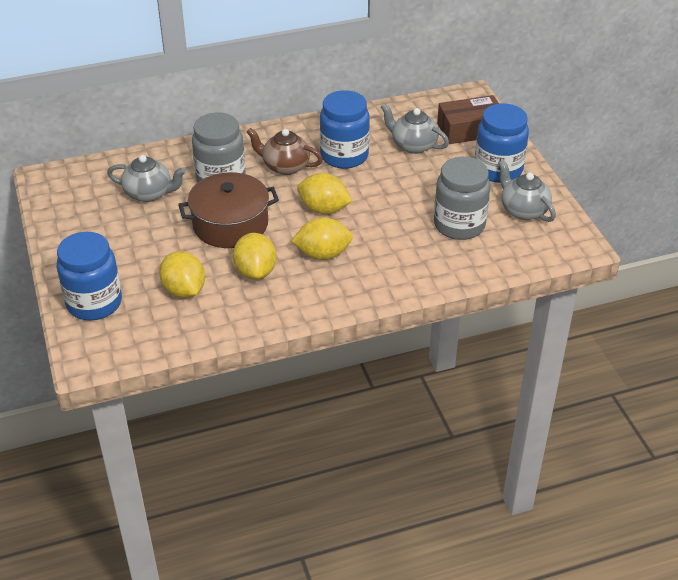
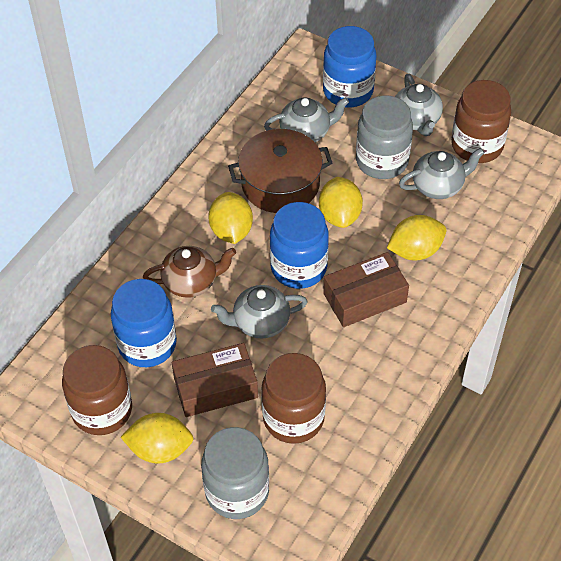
brown box: 1 -> 2
brown jar: 0 -> 3
grey teapot: 3 -> 4

